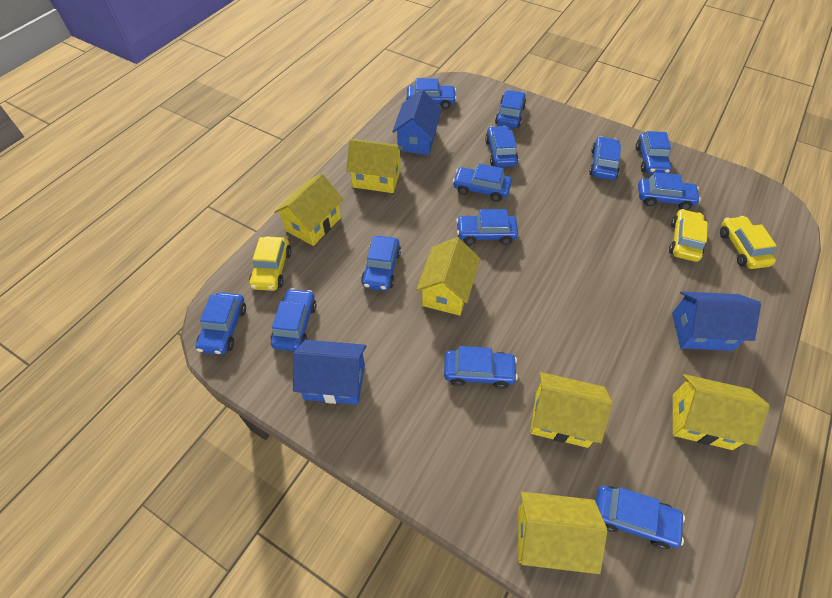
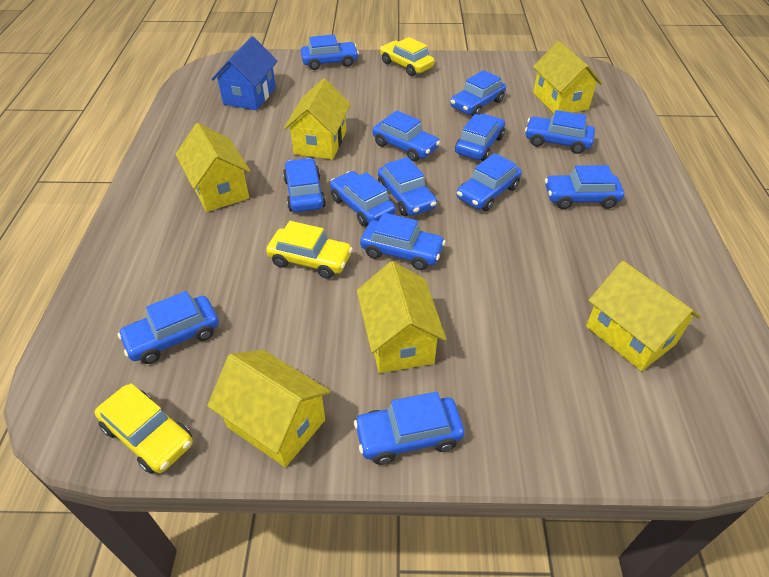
blue house: 3 -> 1

